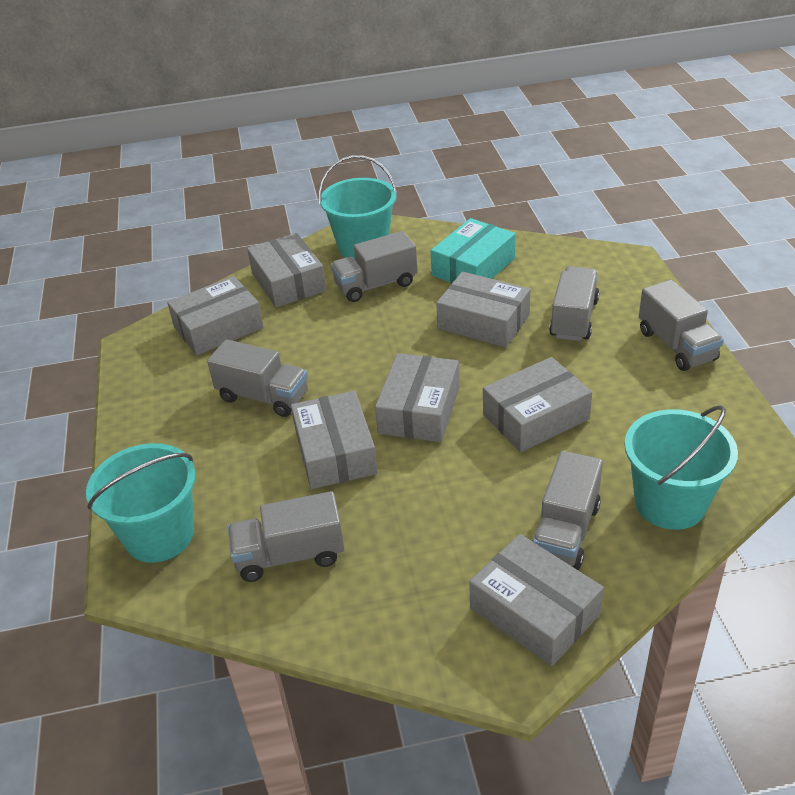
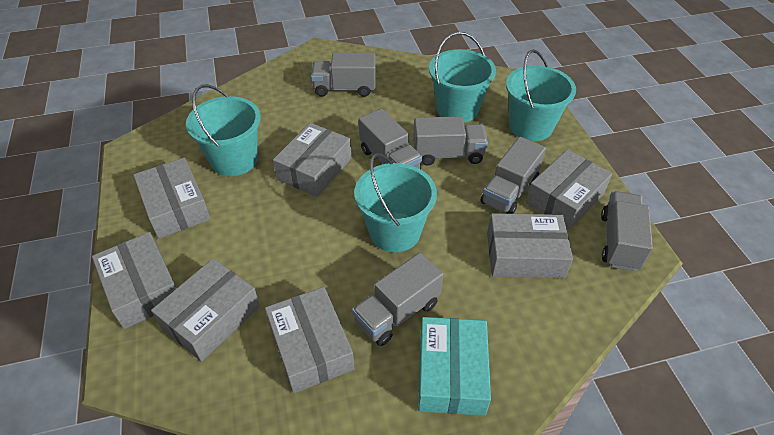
turquoise bucket: 3 -> 4

